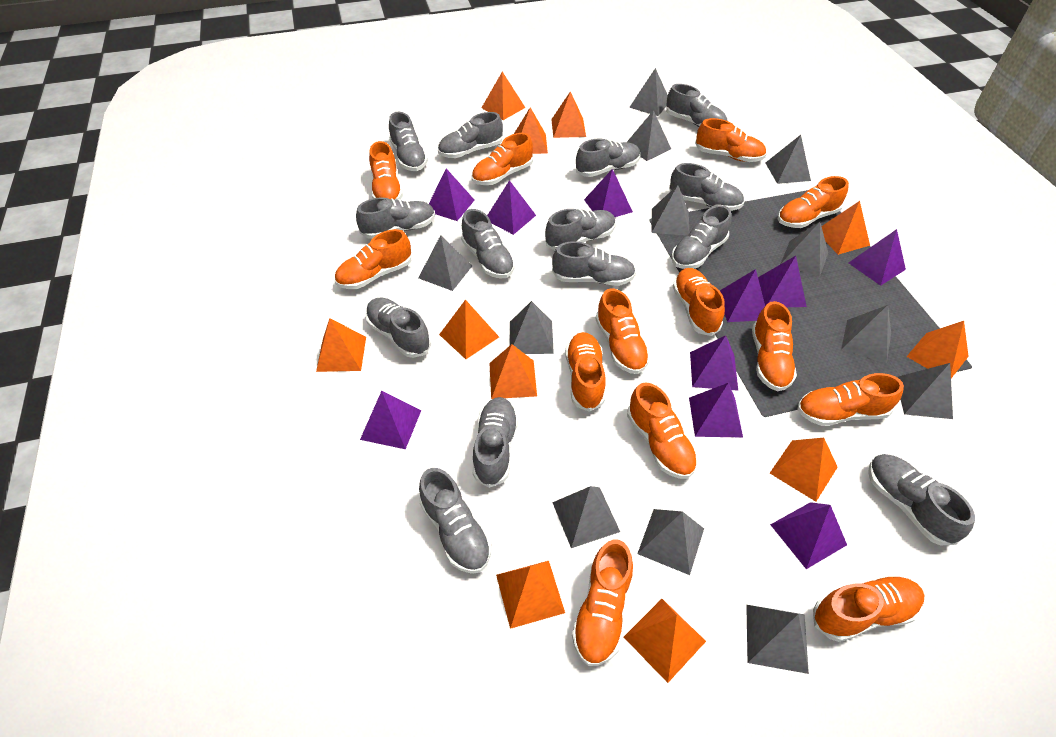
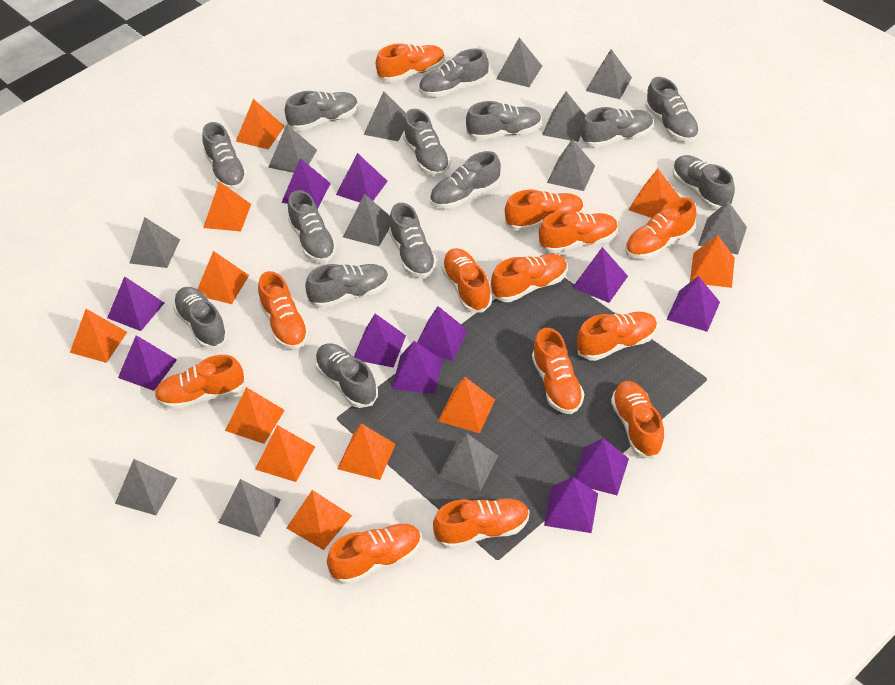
purple pyramid: 10 -> 11

